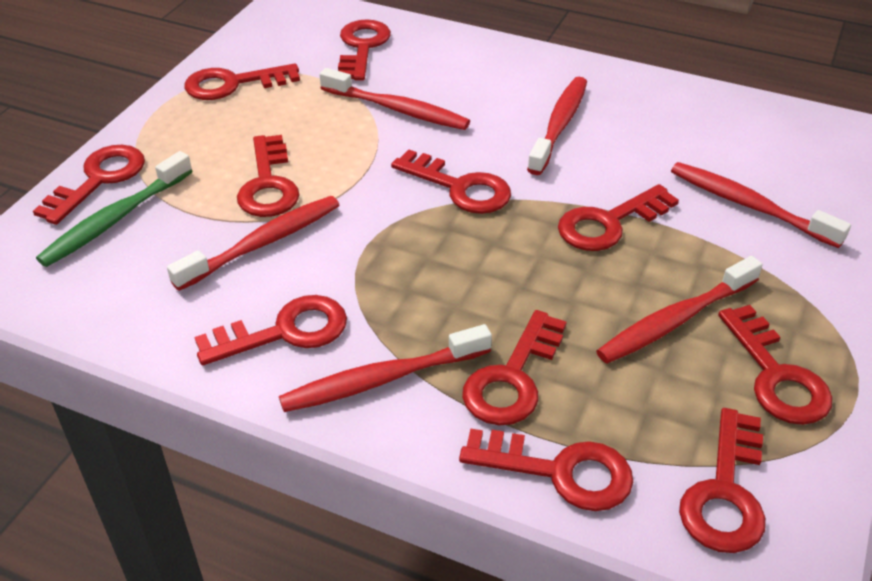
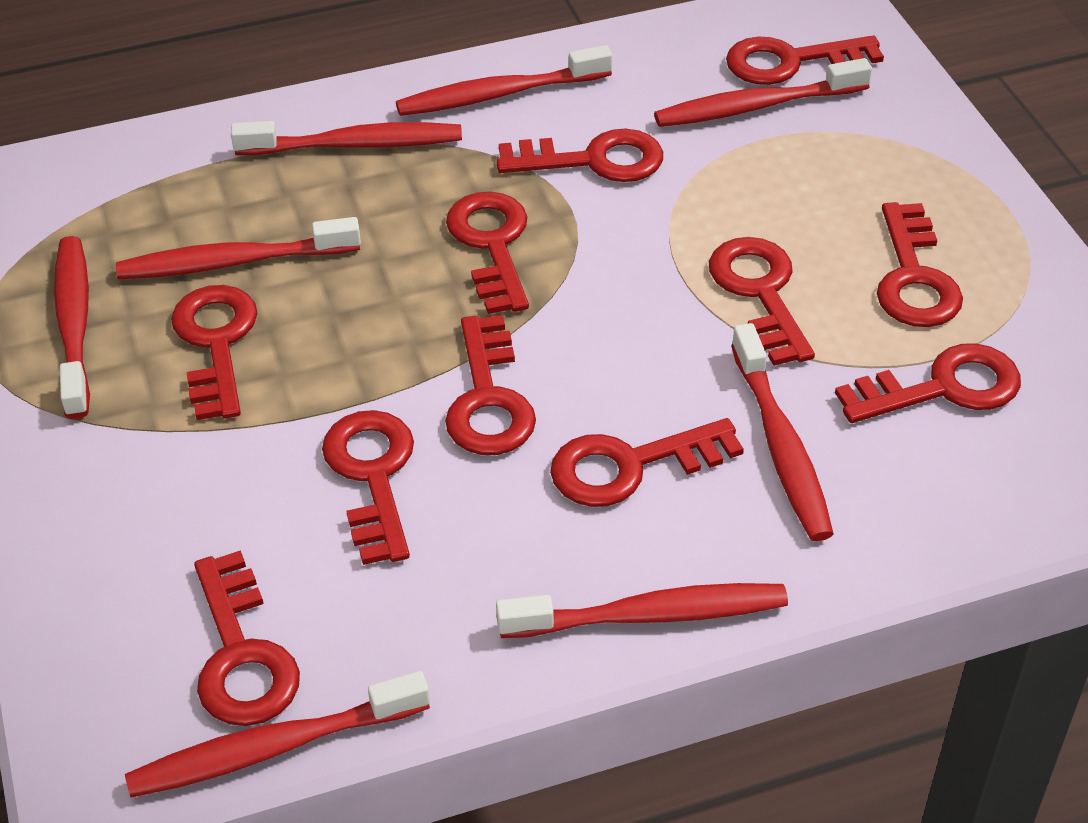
green toothbrush: 1 -> 0
red toothbrush: 6 -> 8

